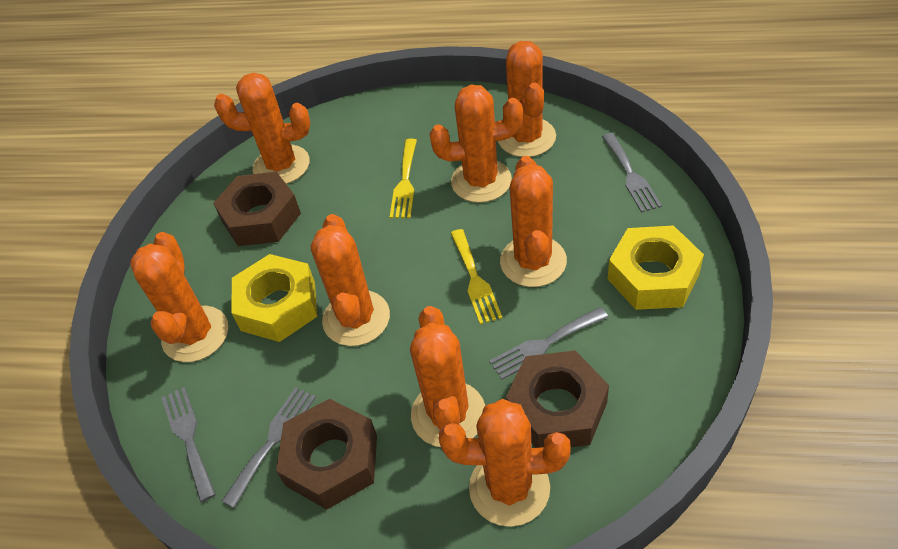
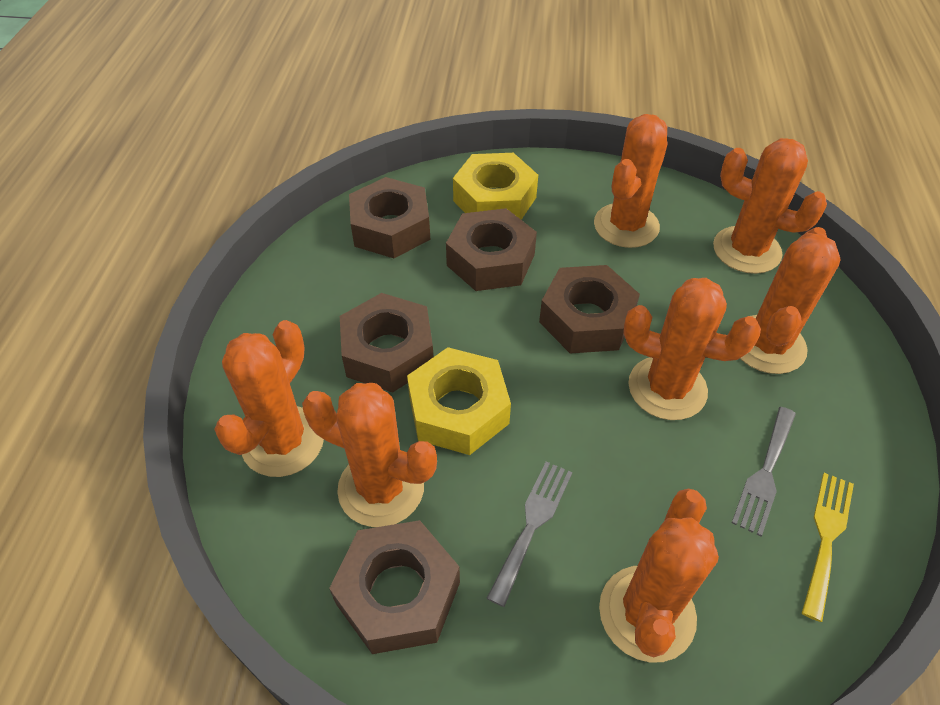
brown nut: 3 -> 5
grey fork: 4 -> 2
orange cactus: 8 -> 7
yellow fork: 2 -> 1

